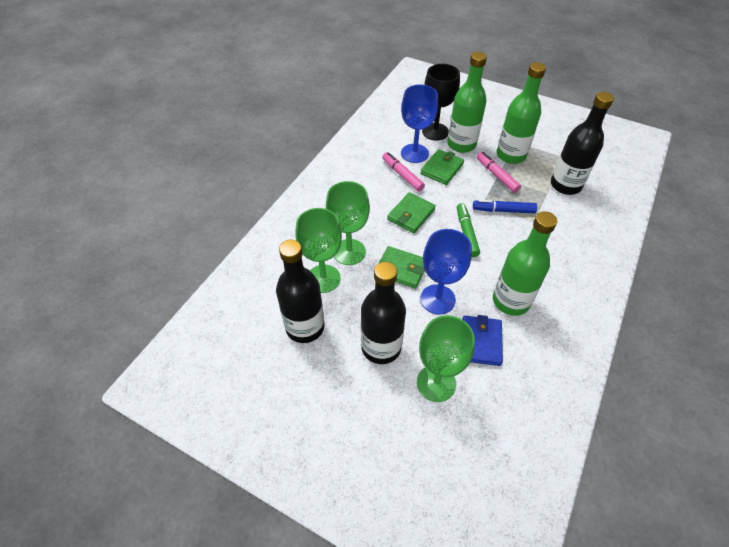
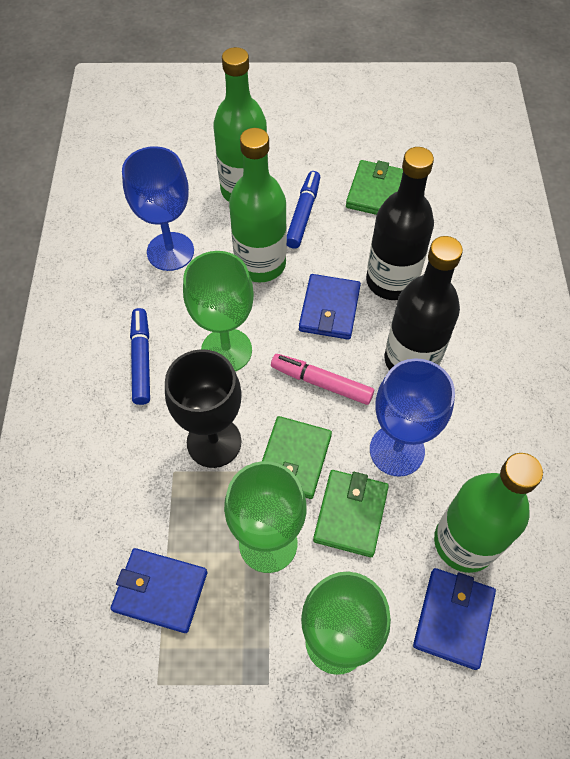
black bottle: 3 -> 2
blue marker: 1 -> 2
blue wallet: 1 -> 3
green marker: 1 -> 0
pink marker: 2 -> 1

